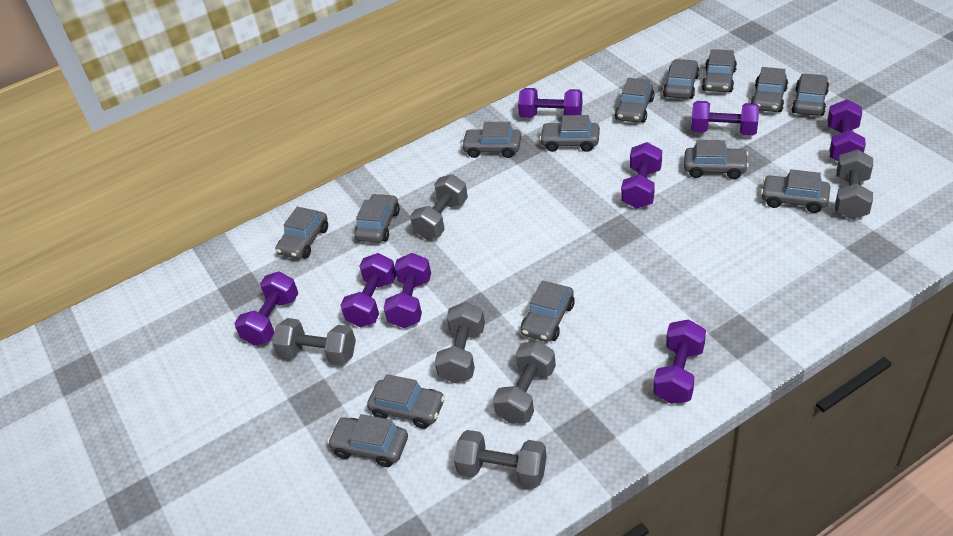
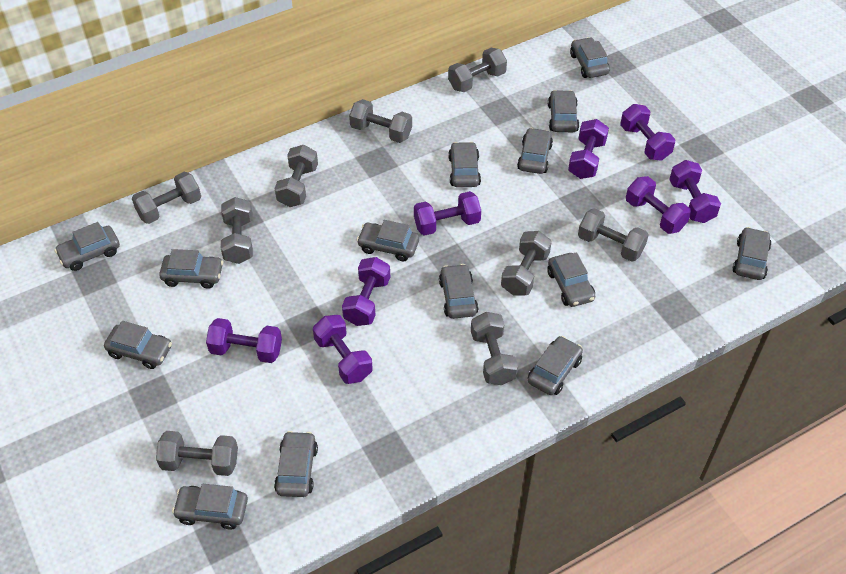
grey dumbbell: 6 -> 9

